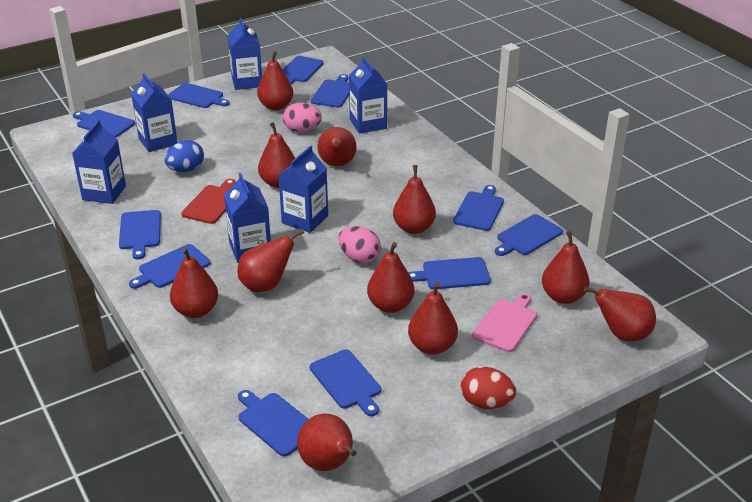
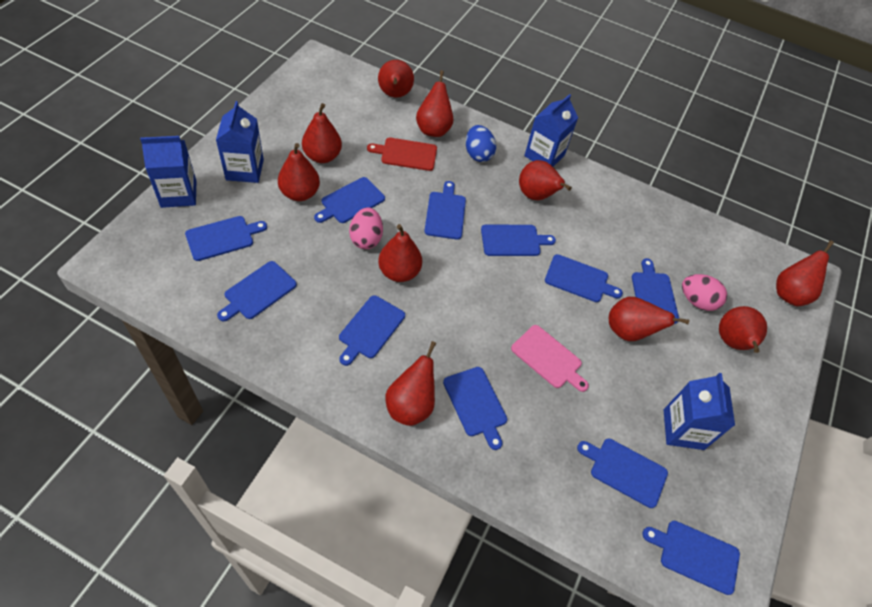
blue carton: 6 -> 4
red egg: 1 -> 0
red pear: 11 -> 10

